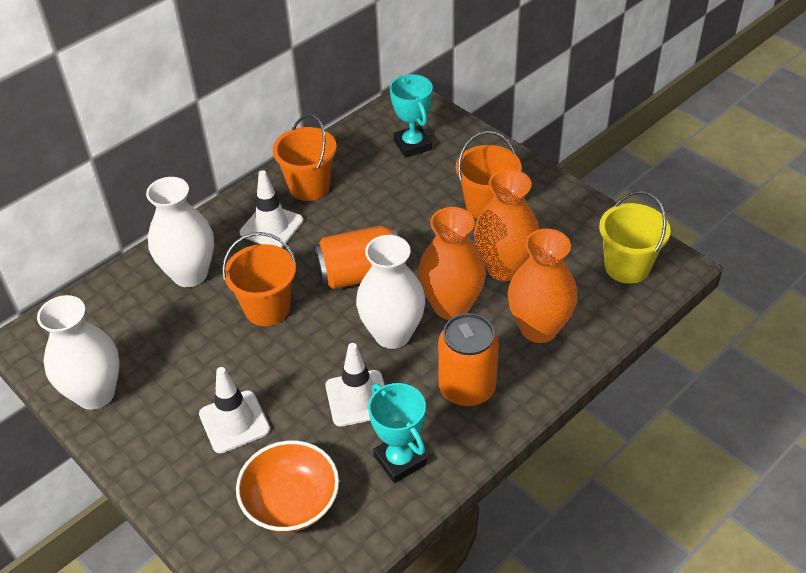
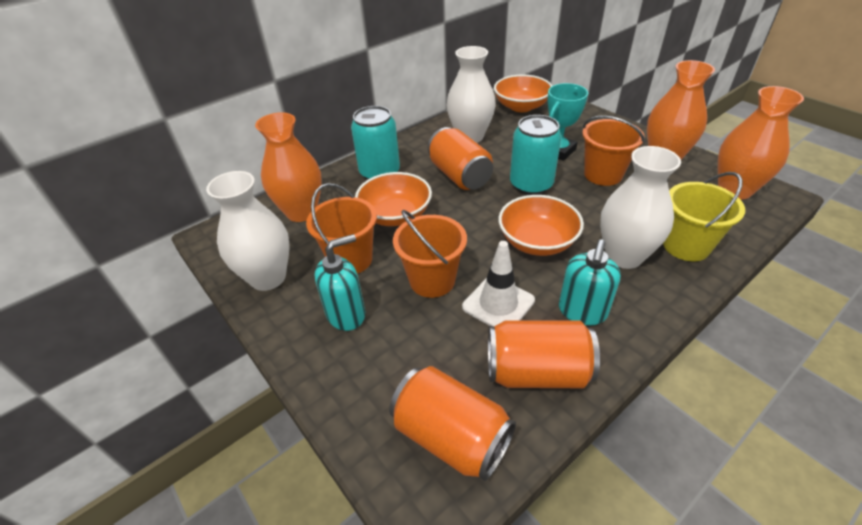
orange bowl: 1 -> 3
orange can: 2 -> 3
turquoise can: 0 -> 2
turquoise soap dispenser: 0 -> 2
turquoise trophy: 2 -> 1
white traffic cone: 3 -> 1

